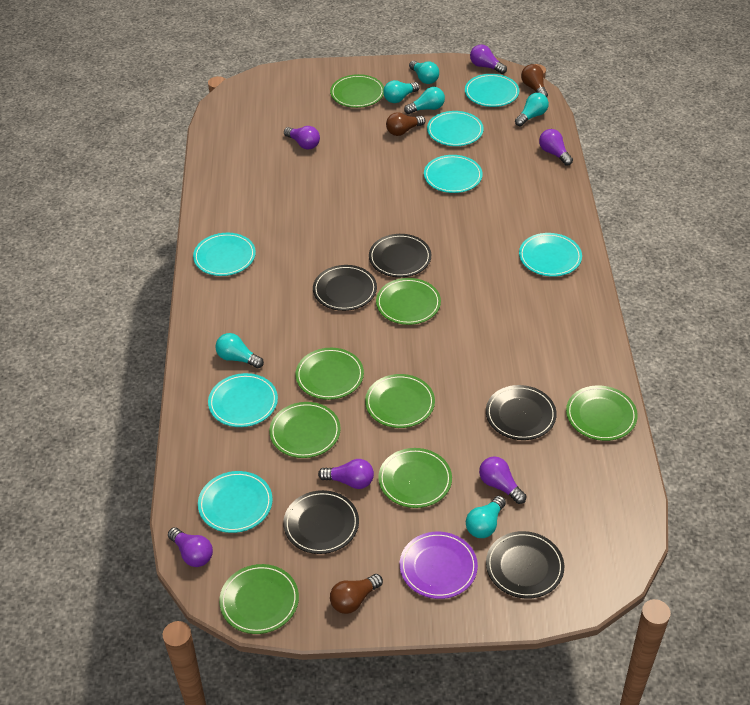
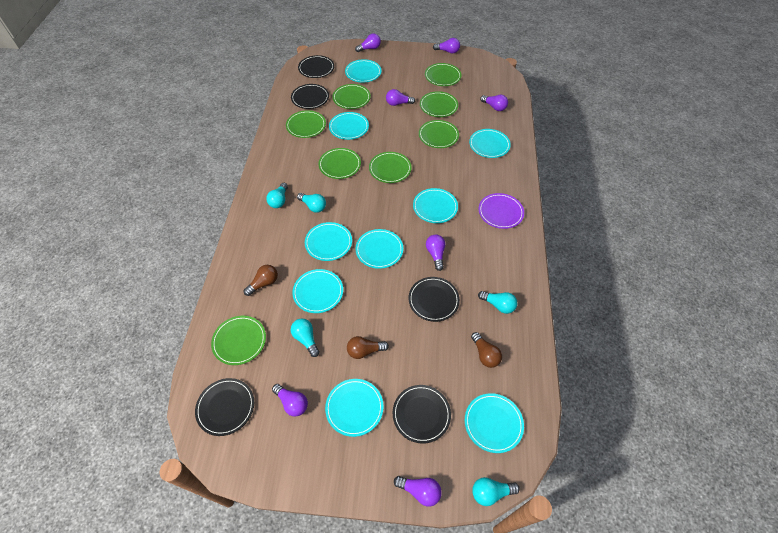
purple light bulb: 6 -> 7
turquoise light bulb: 6 -> 5
turquoise plate: 7 -> 9

